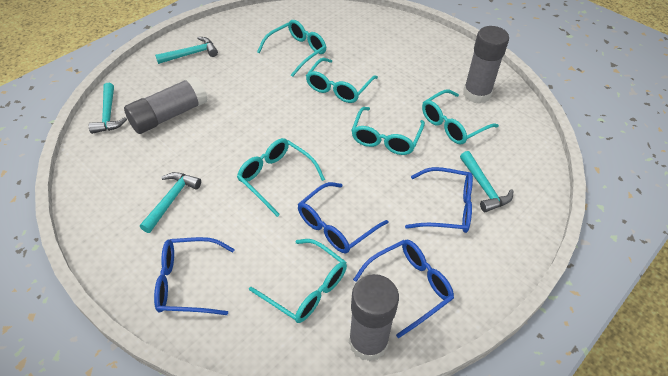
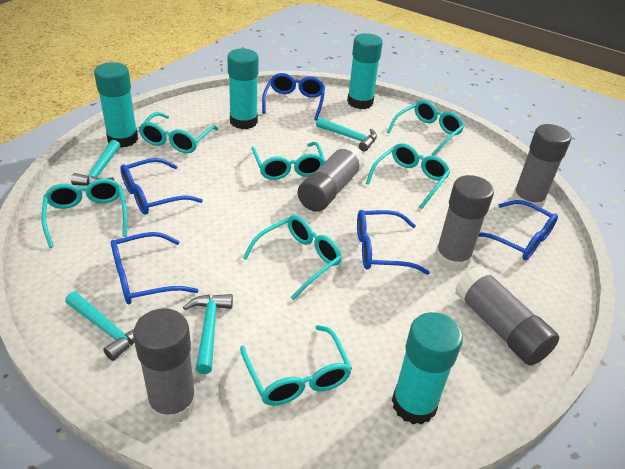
blue glasses: 4 -> 5
grey glue stick: 3 -> 5
turquoise glasses: 6 -> 7
turquoise glue stick: 0 -> 4

